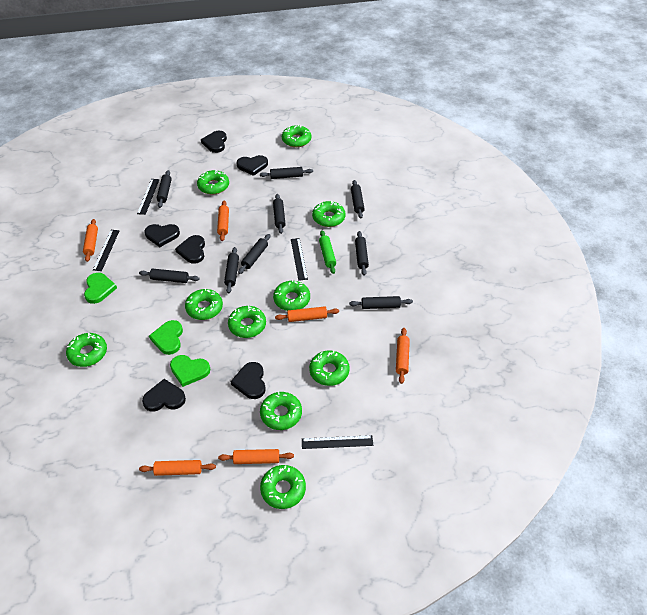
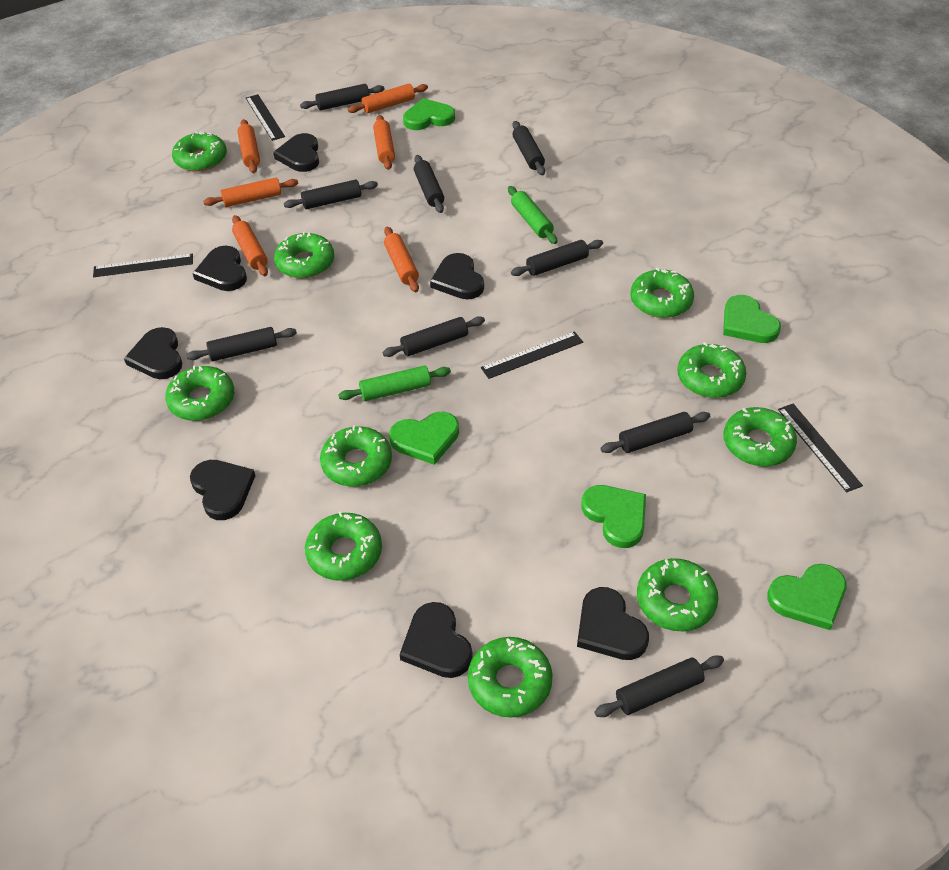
black heart: 6 -> 7
green heart: 3 -> 5
green rolling pin: 1 -> 2

